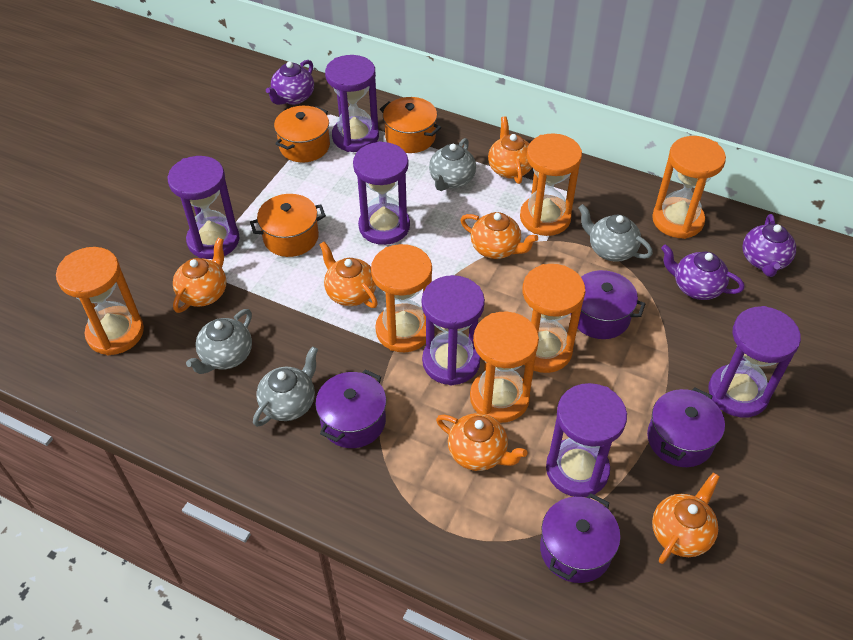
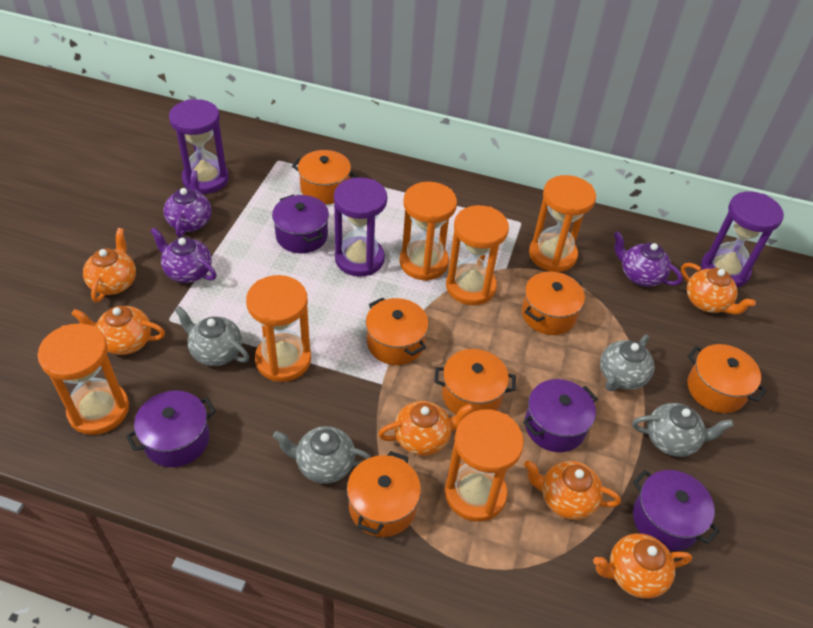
orange pot: 3 -> 6
purple hourglass: 6 -> 3

